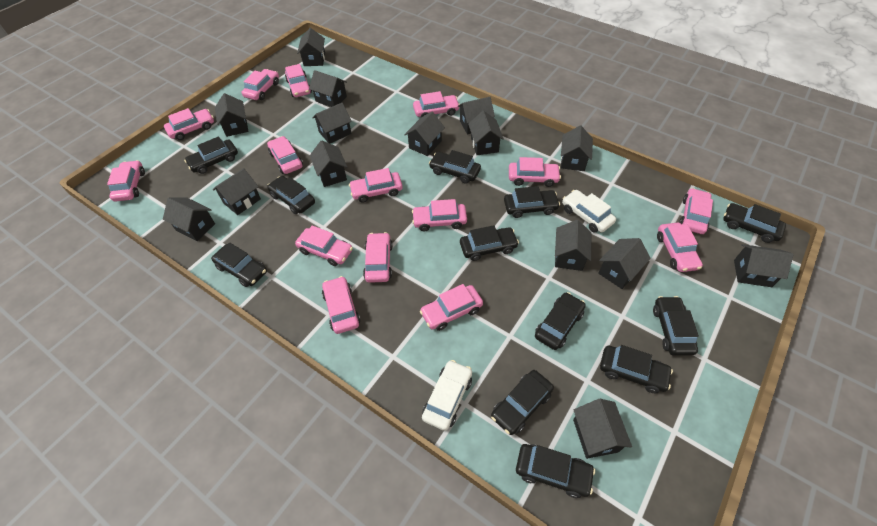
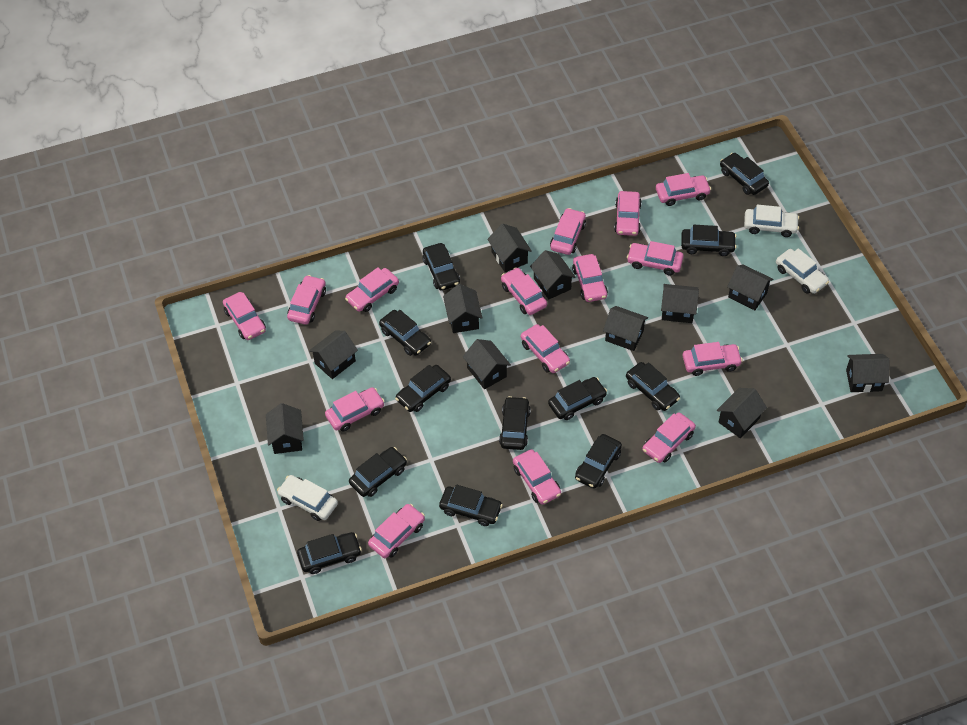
black house: 15 -> 11
white car: 2 -> 3

